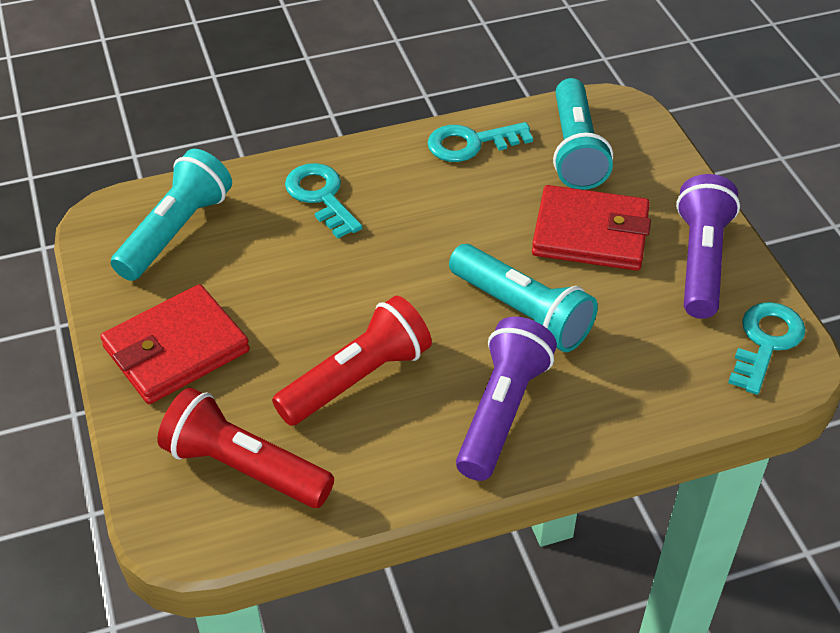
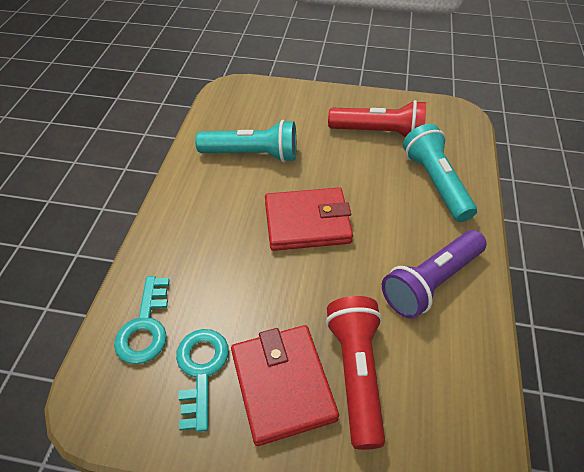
purple flashlight: 2 -> 1
turquoise flashlight: 3 -> 2
turquoise key: 3 -> 2

